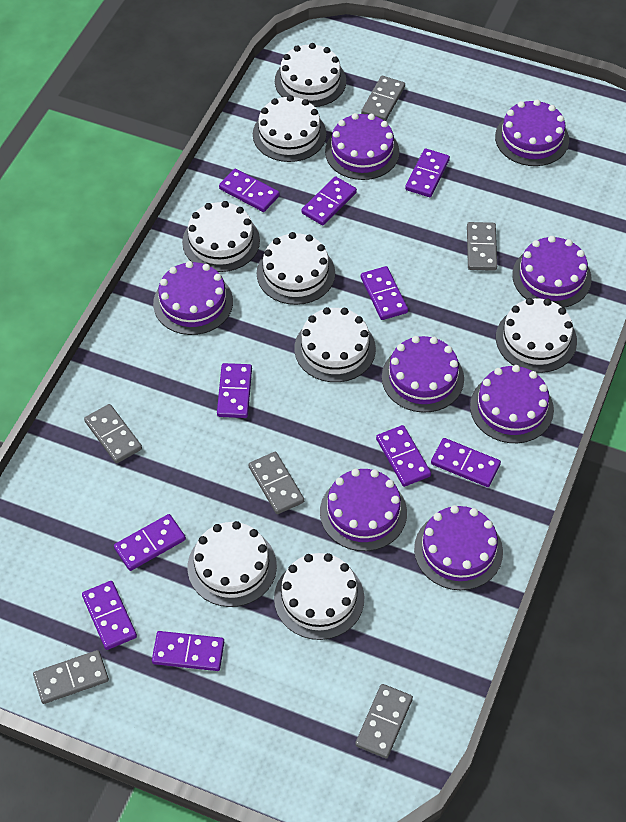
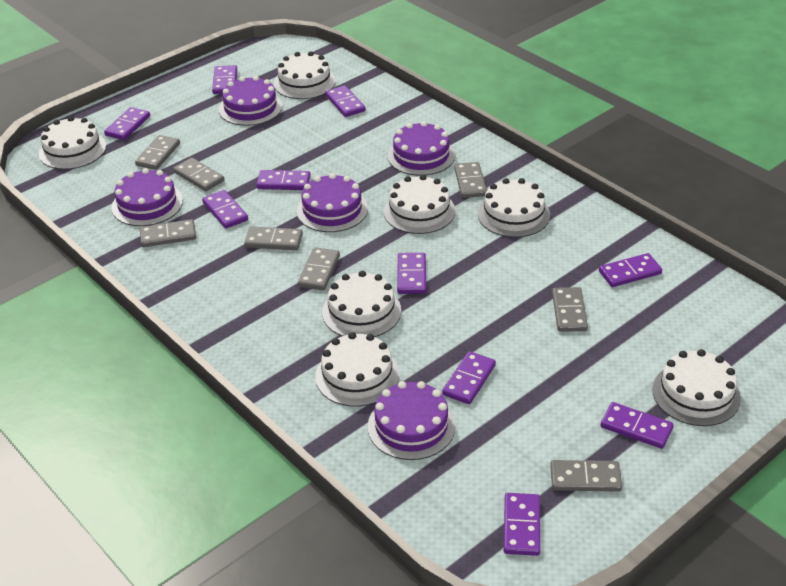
grey domino: 6 -> 8
purple cake: 8 -> 5
white cake: 8 -> 7

